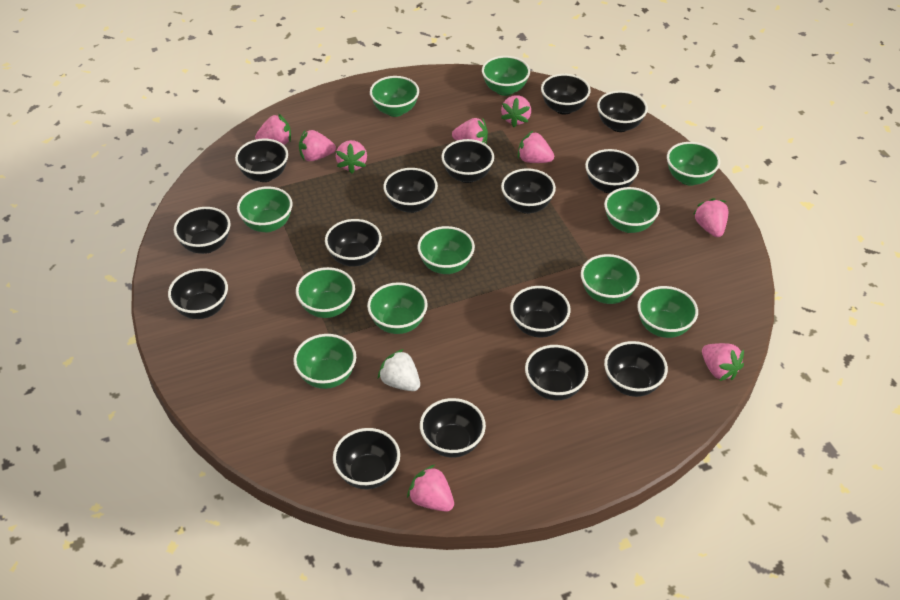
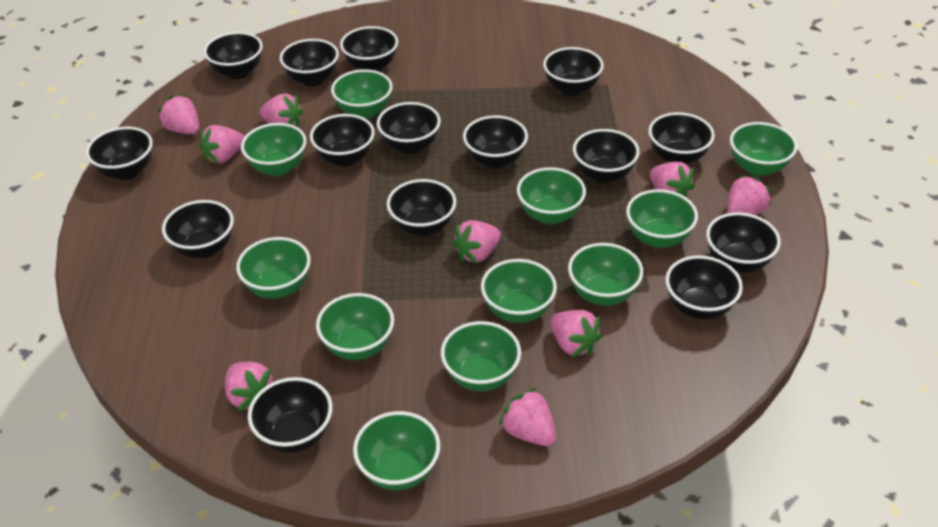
white strawberry: 1 -> 0

